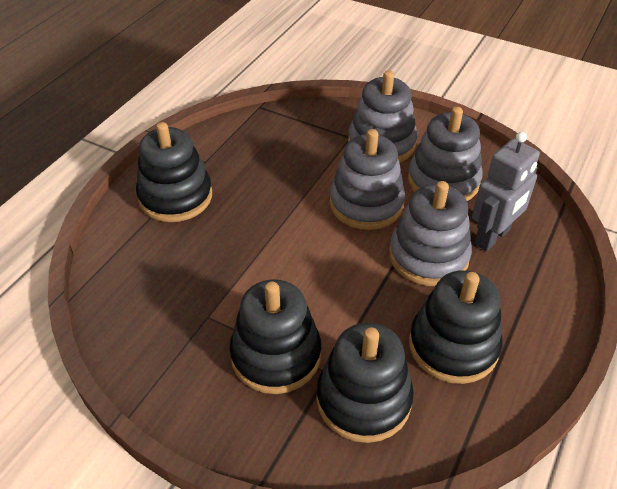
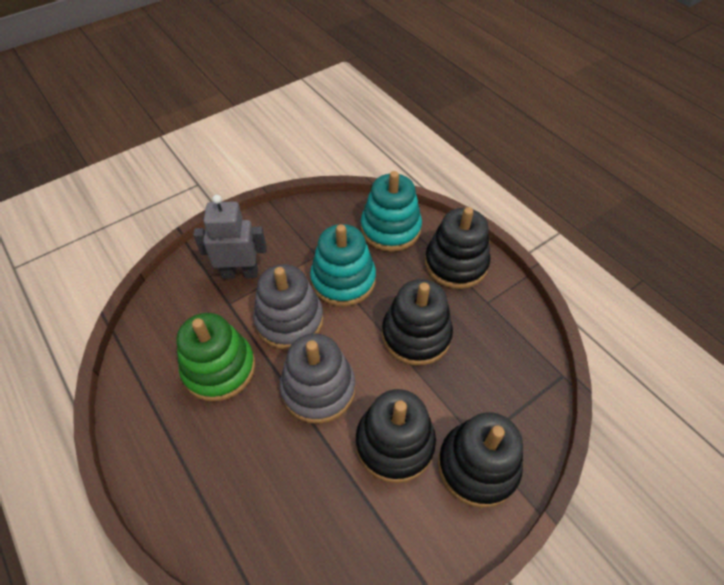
green stacking toy: 0 -> 1
grey stacking toy: 4 -> 2
turquoise stacking toy: 0 -> 2

